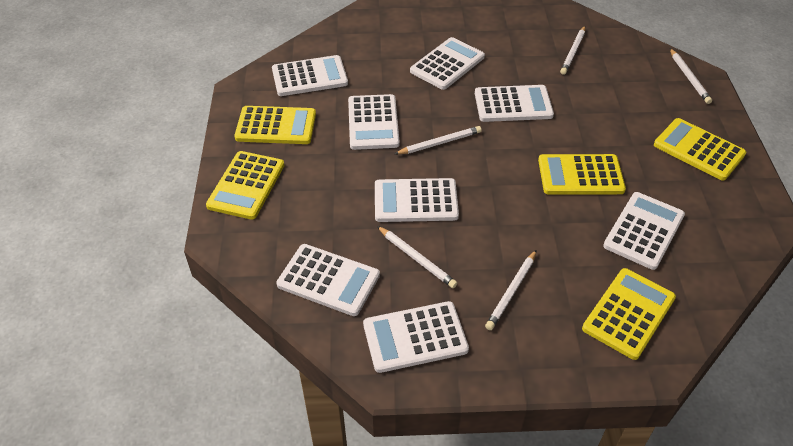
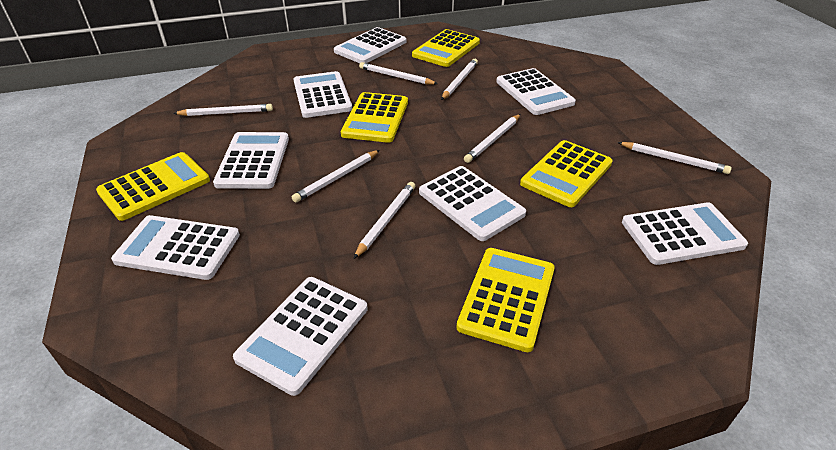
white pencil: 5 -> 7

